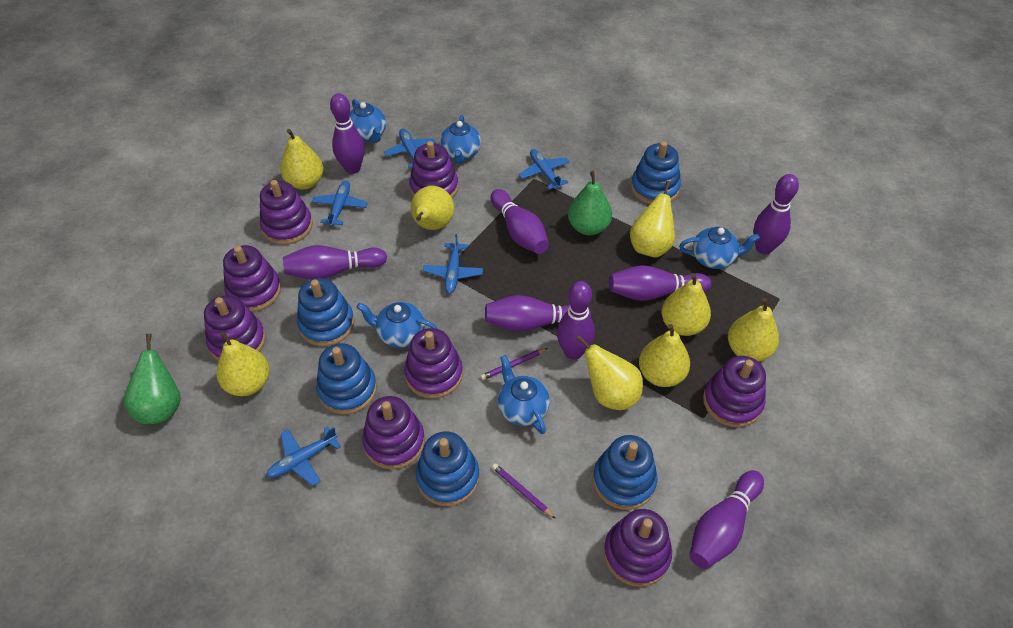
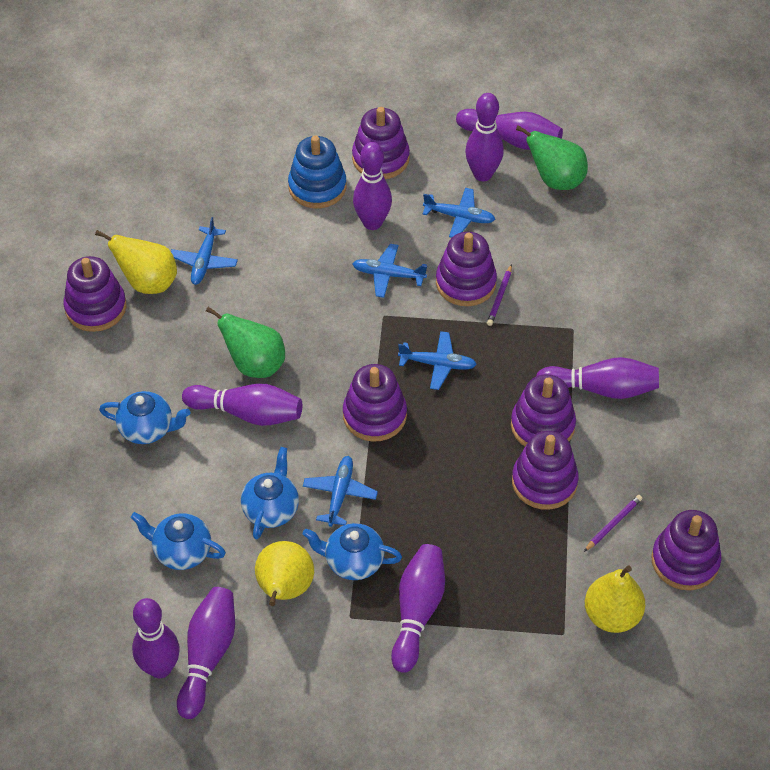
blue stacking toy: 5 -> 1
blue teapot: 5 -> 4
purple stacking toy: 8 -> 7
yellow pear: 8 -> 3

